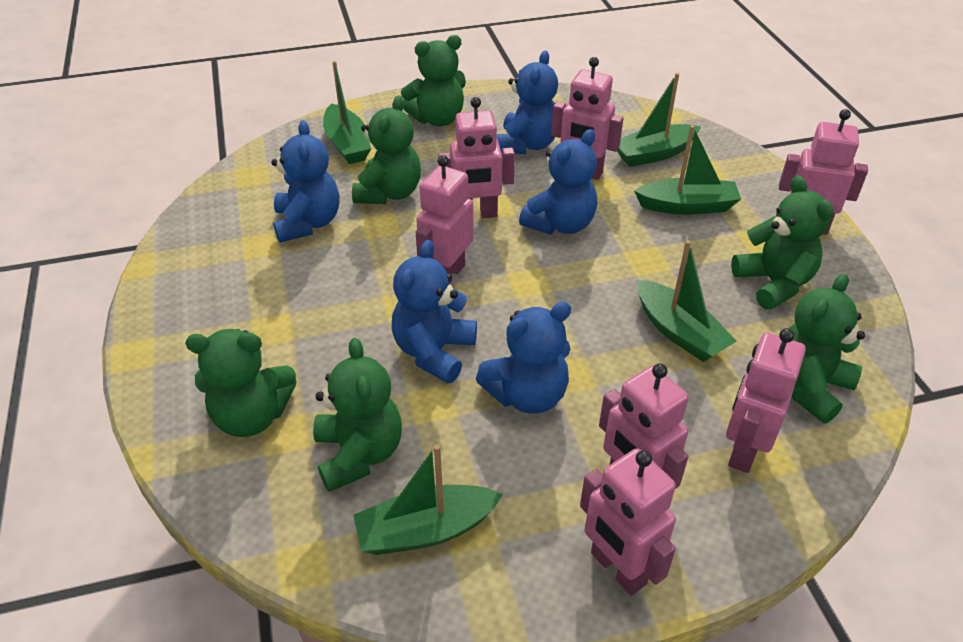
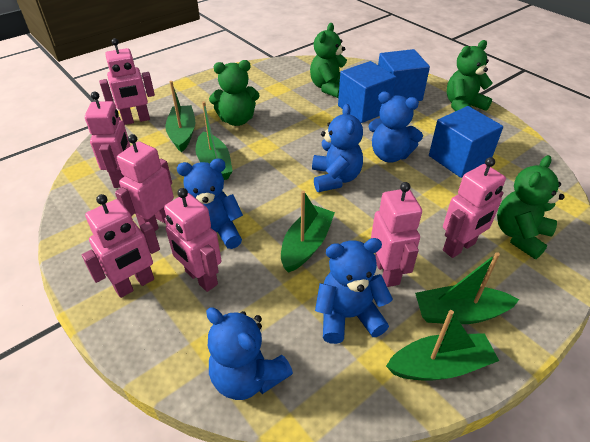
blue cube: 0 -> 3
green teddy bear: 6 -> 4

